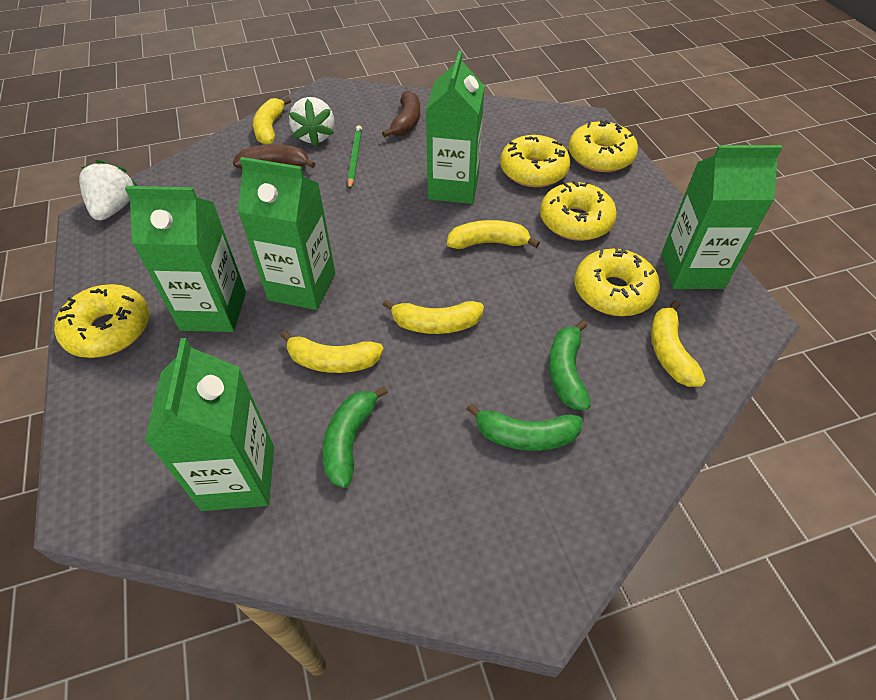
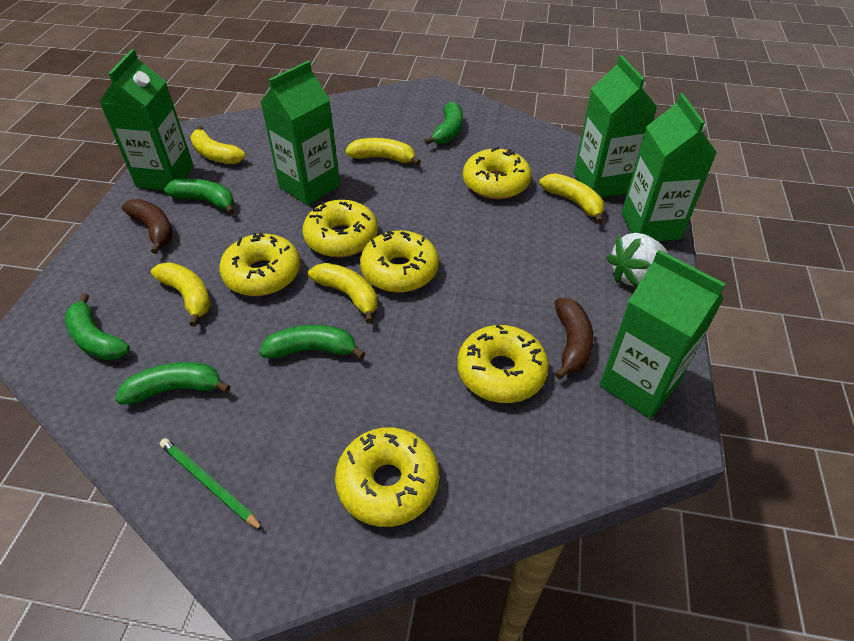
green banana: 3 -> 5
white strawberry: 2 -> 1
yellow donut: 5 -> 6

